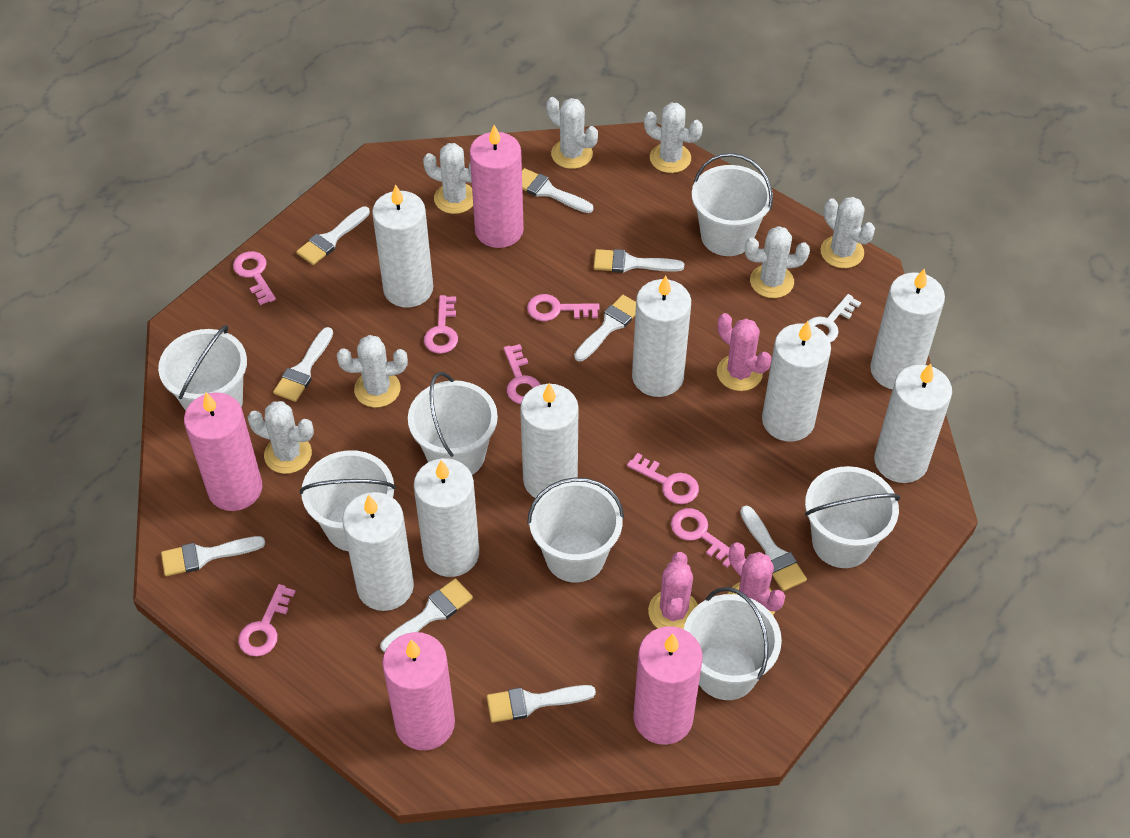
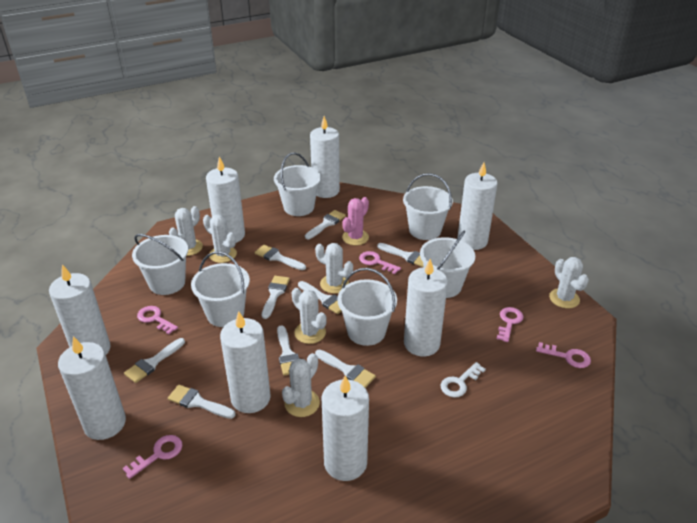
pink cactus: 3 -> 1
pink candle: 4 -> 0
pink key: 7 -> 5
white bucket: 7 -> 6
white cactus: 7 -> 6

